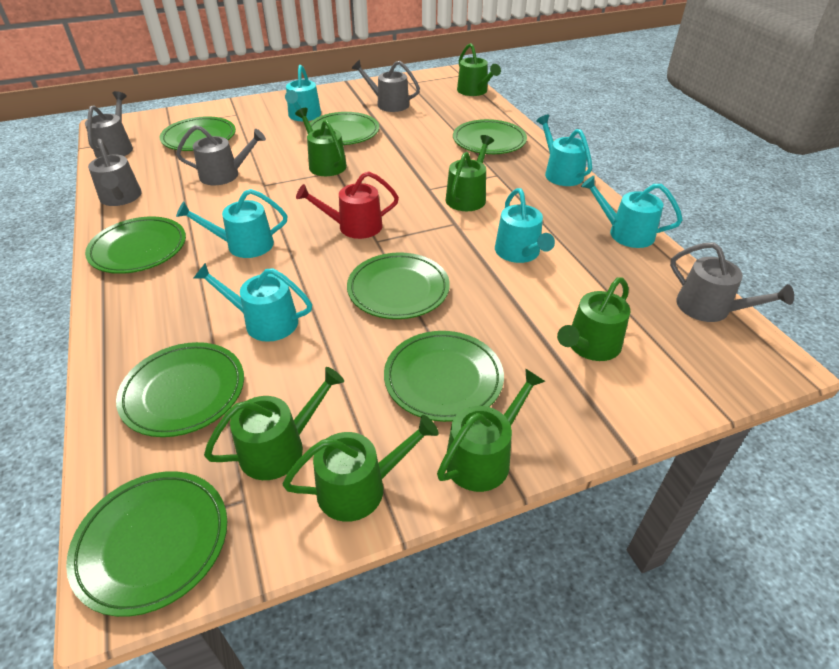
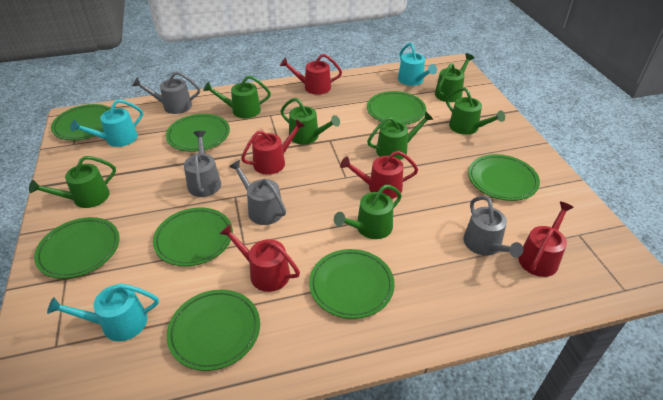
grey watering can: 5 -> 4
red watering can: 1 -> 5
turquoise watering can: 6 -> 3

